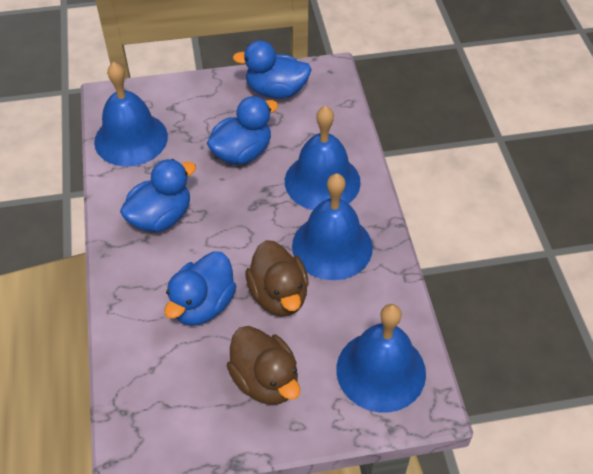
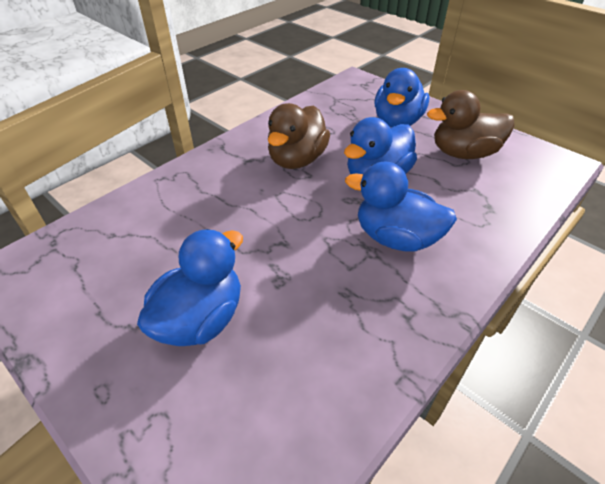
blue bell: 4 -> 0

